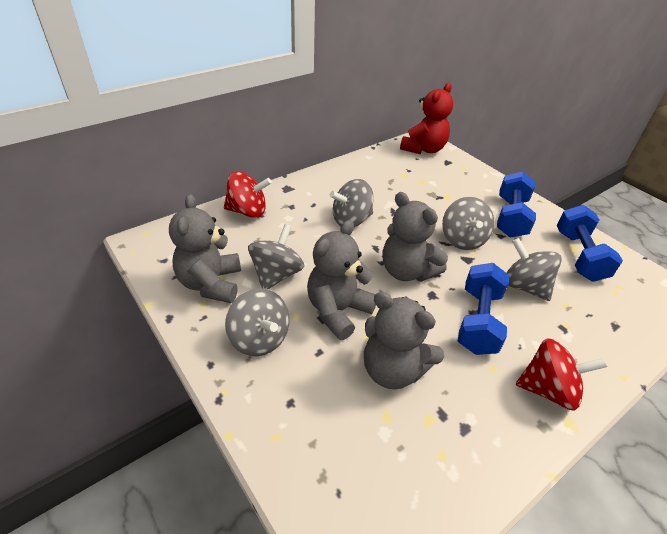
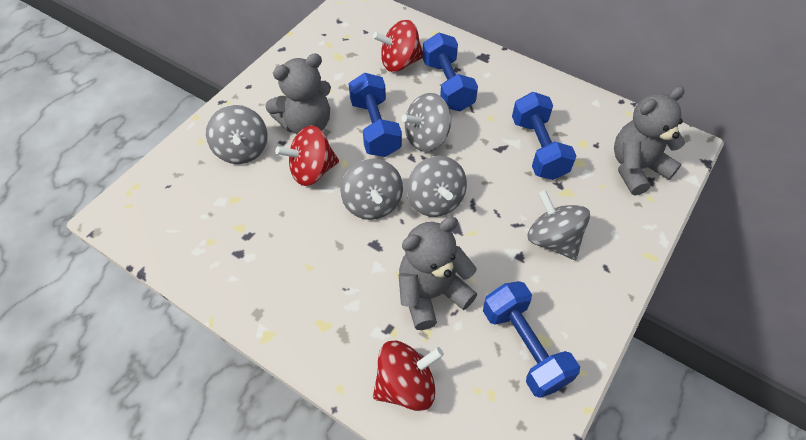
blue dumbbell: 3 -> 4
grey teddy bear: 4 -> 3
red spinning top: 2 -> 3
red teddy bear: 1 -> 0

